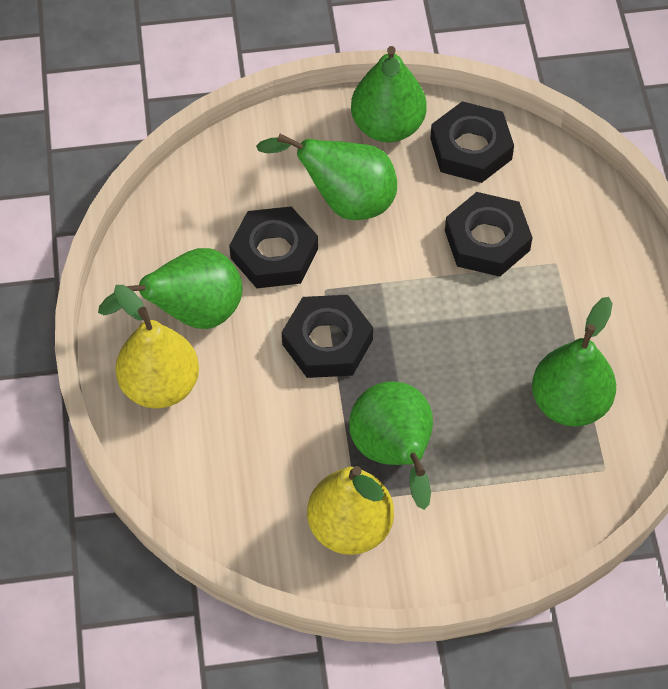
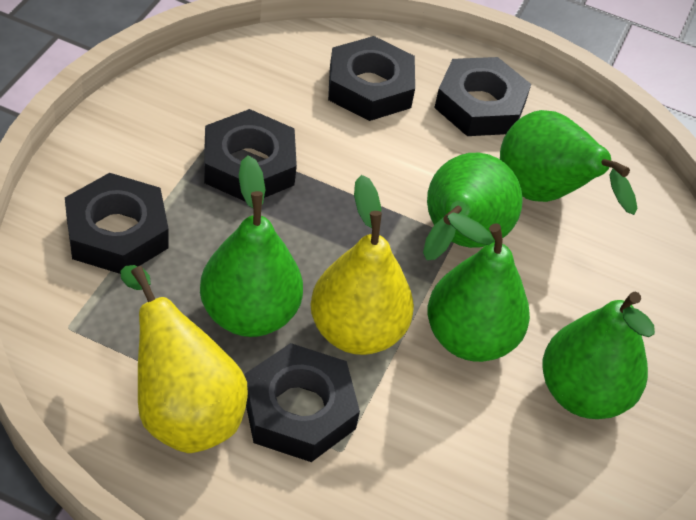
black nut: 4 -> 5

